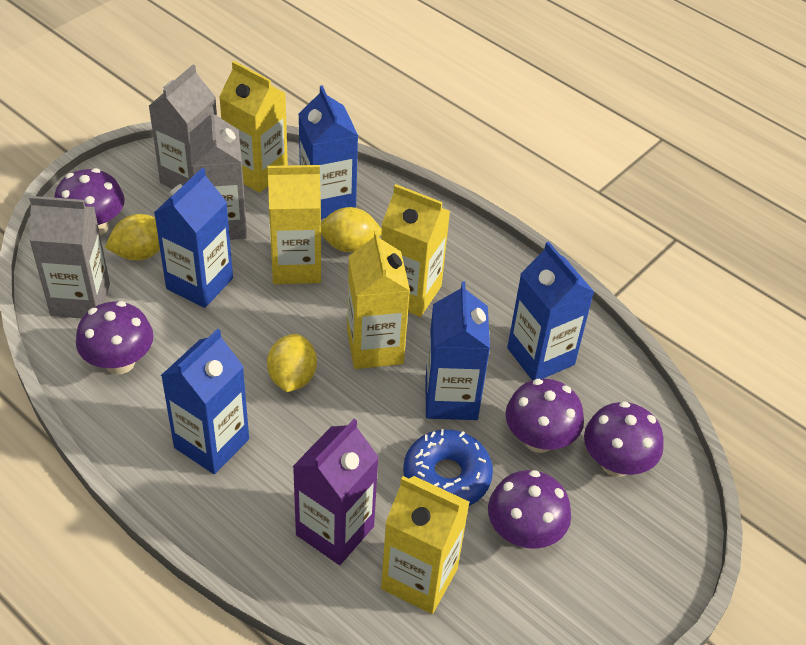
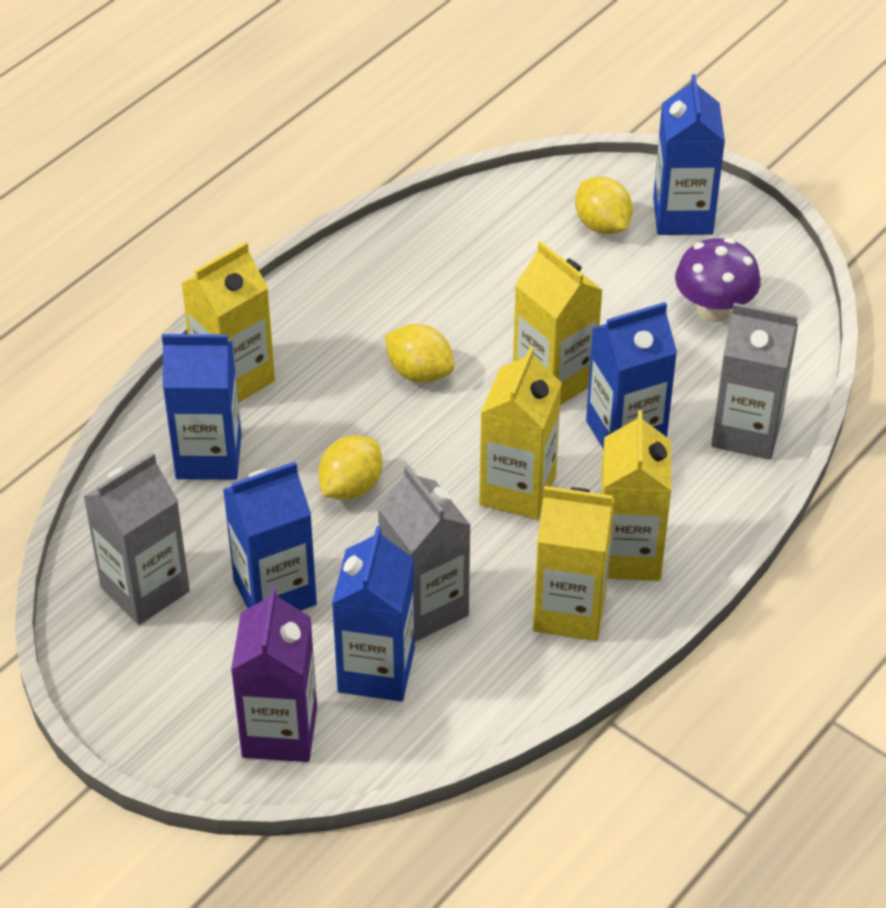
blue donut: 1 -> 0
purple mushroom: 5 -> 1

